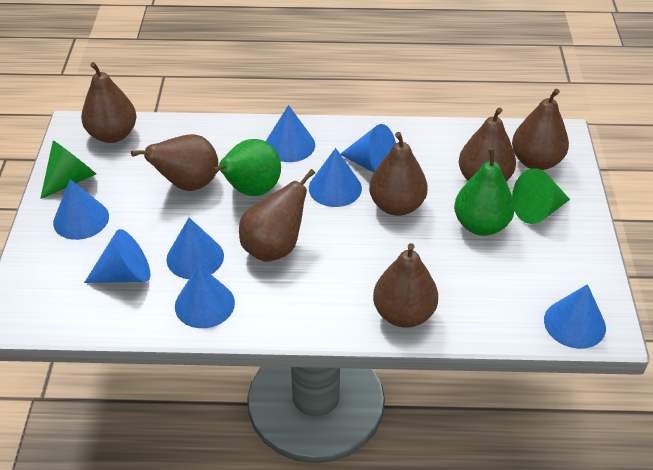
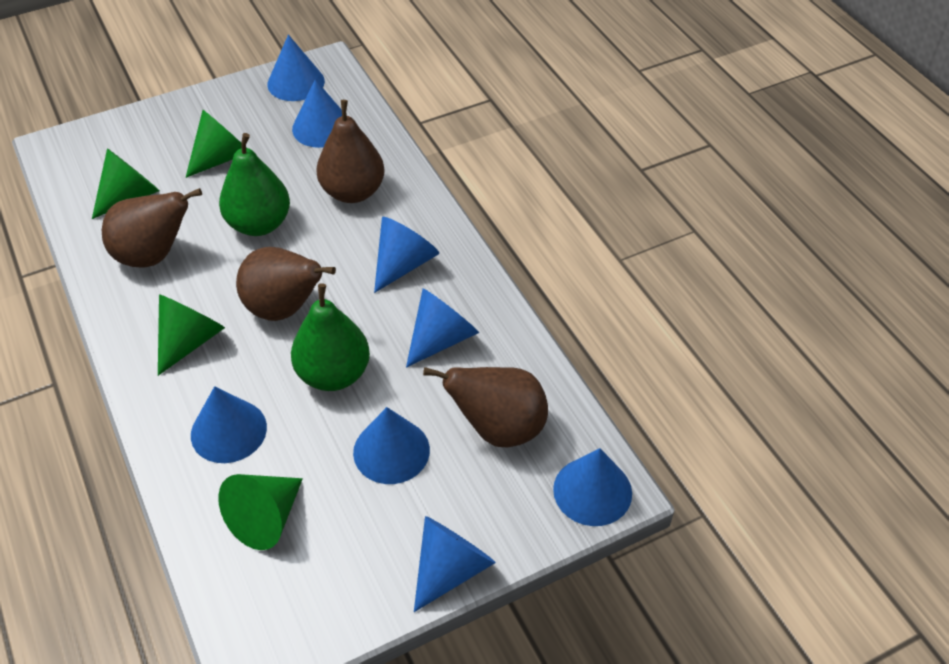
brown pear: 7 -> 4
green cone: 2 -> 4

